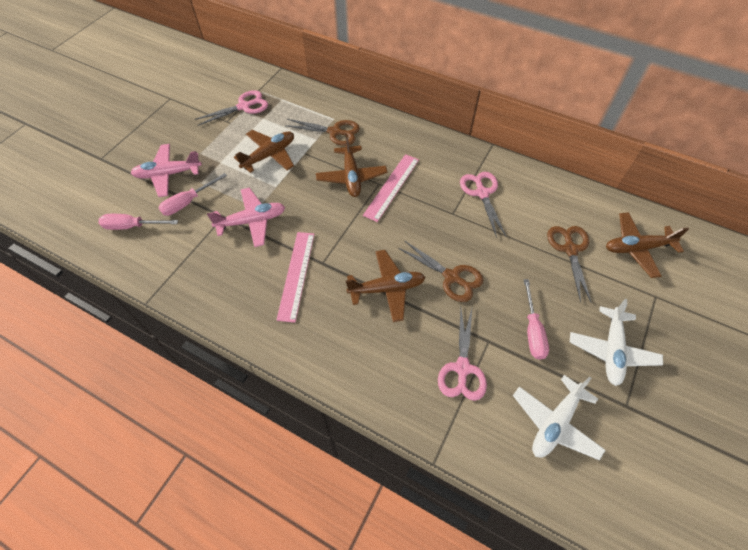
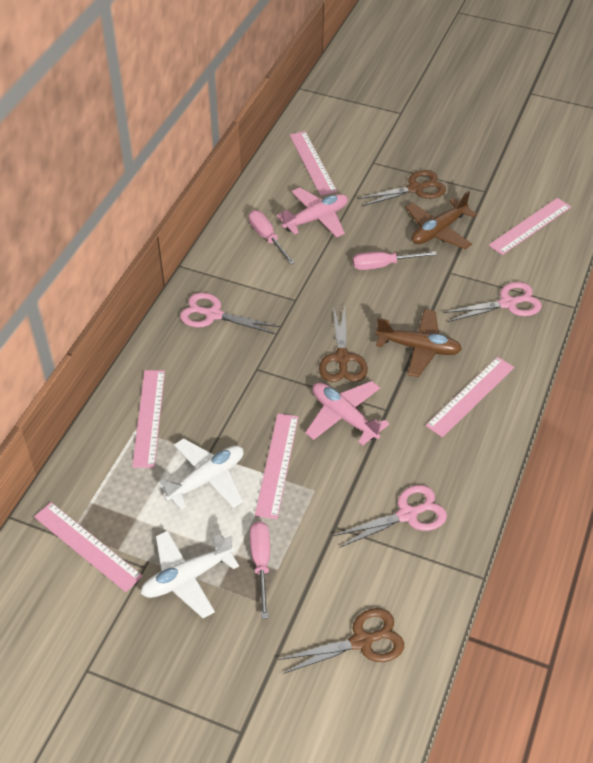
brown plane: 4 -> 2
pink ruler: 2 -> 6

